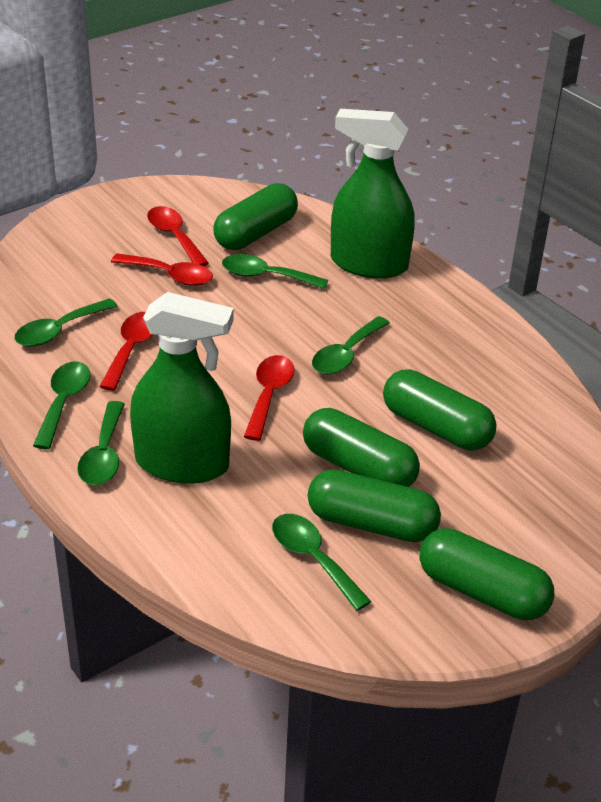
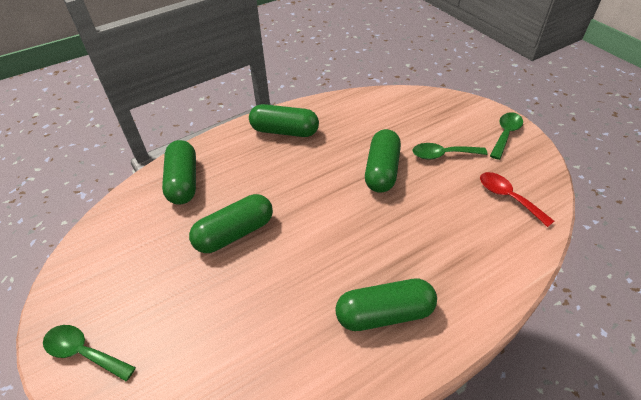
green spoon: 6 -> 3
green spray bottle: 2 -> 0
red spoon: 4 -> 1

